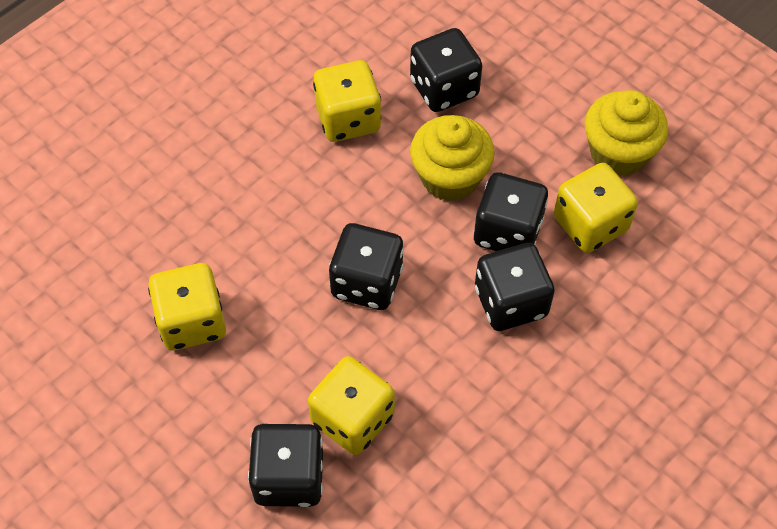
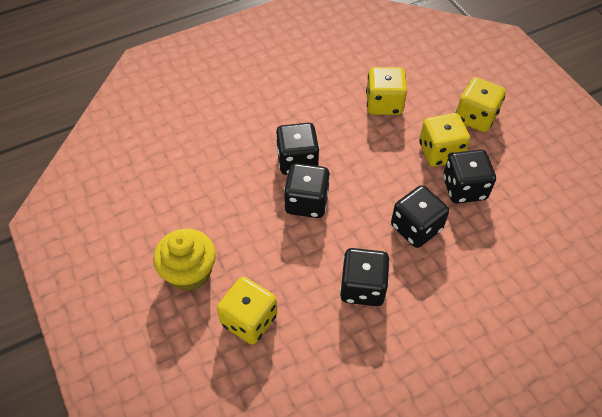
yellow cupcake: 2 -> 1

